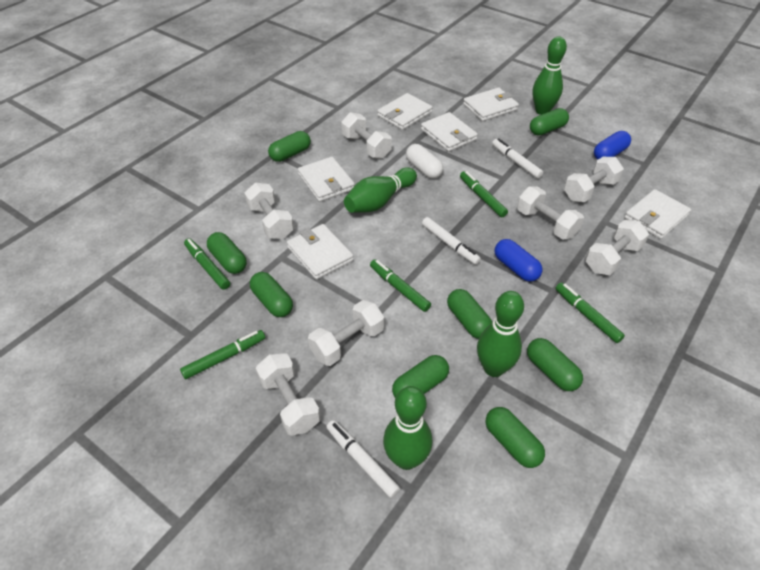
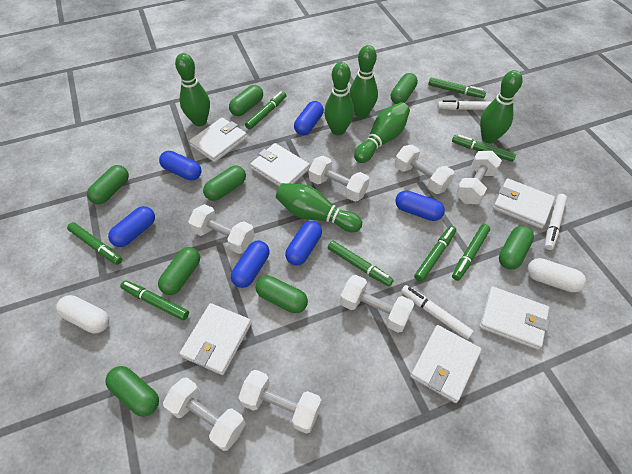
blue capsule: 2 -> 6
green bowling pin: 4 -> 6
green marker: 5 -> 8
white capsule: 1 -> 2

